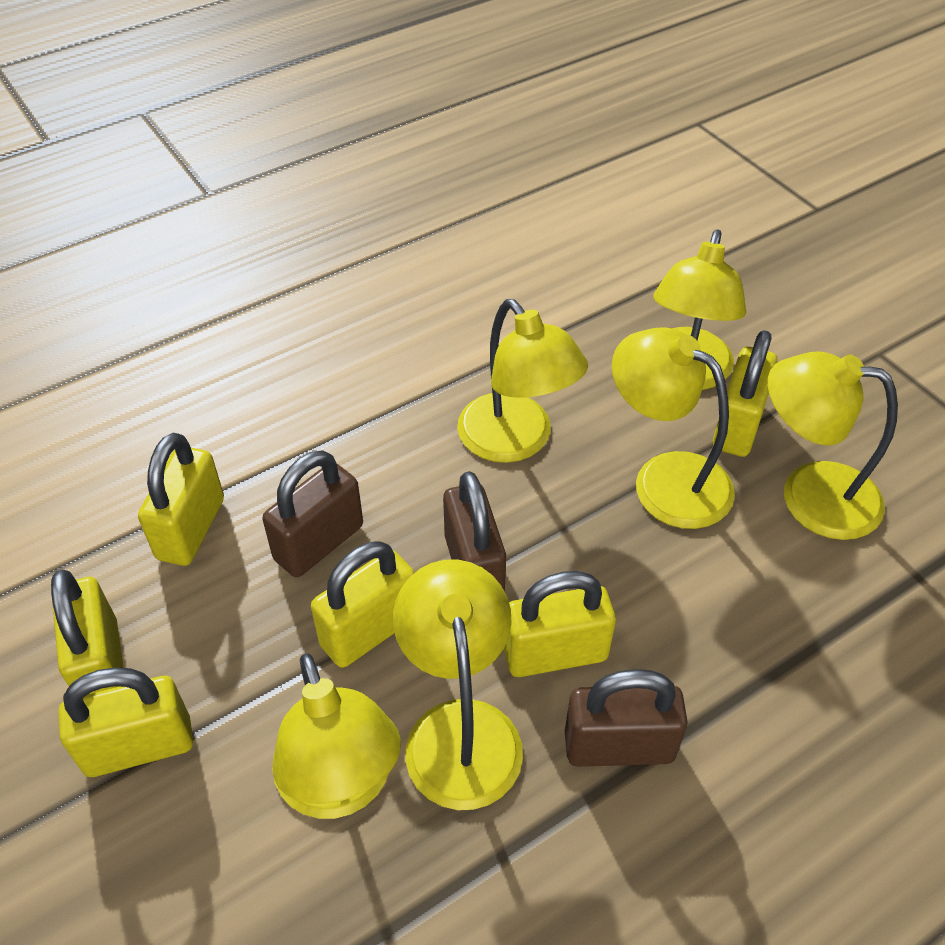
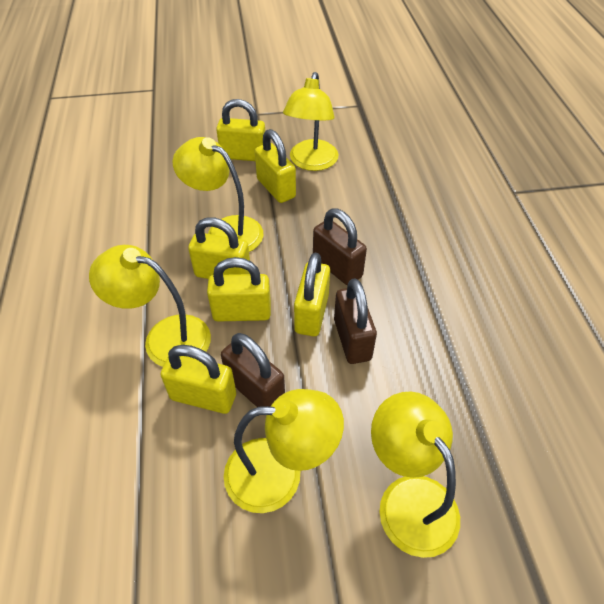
yellow lamp: 6 -> 5

